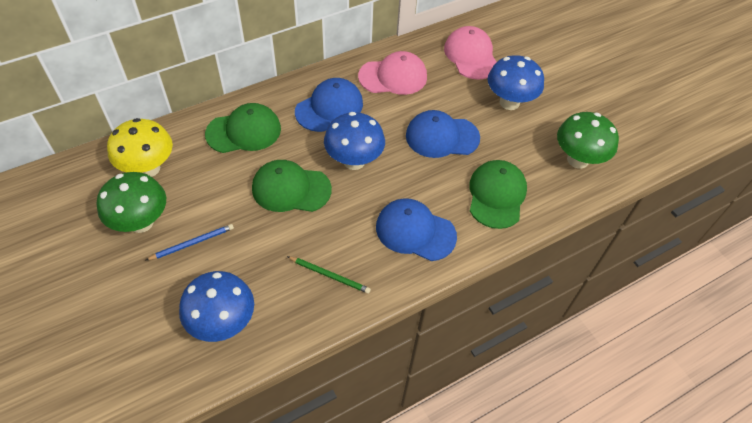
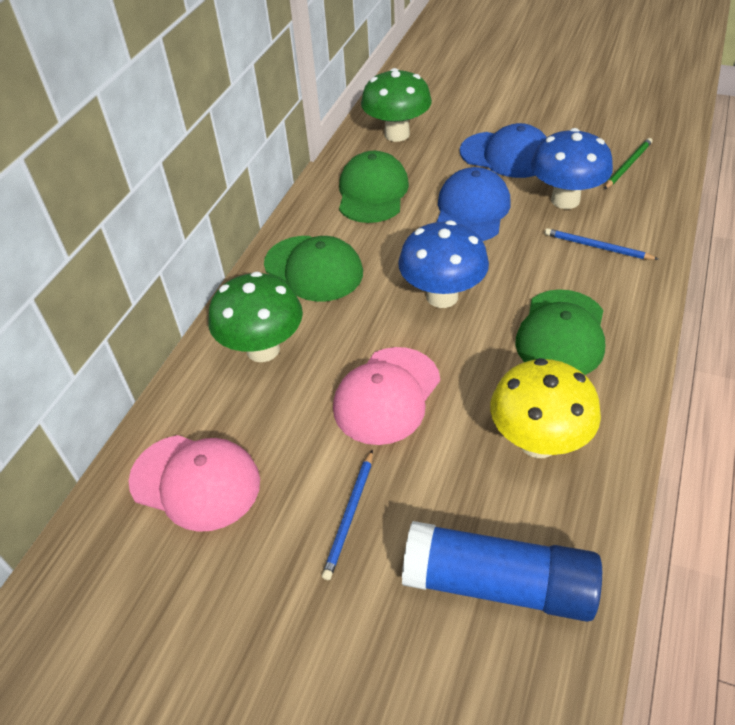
blue cap: 3 -> 2
blue glue stick: 0 -> 1
blue mushroom: 3 -> 2
blue pencil: 1 -> 2

